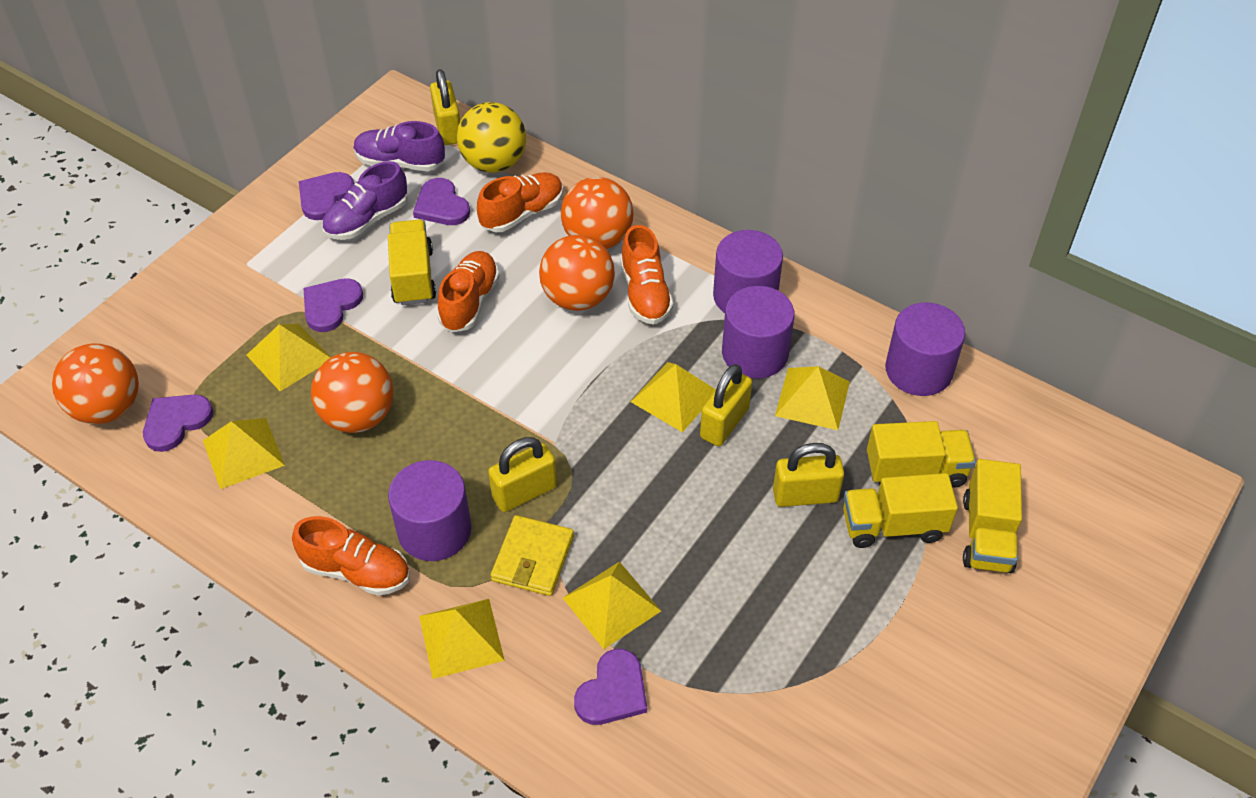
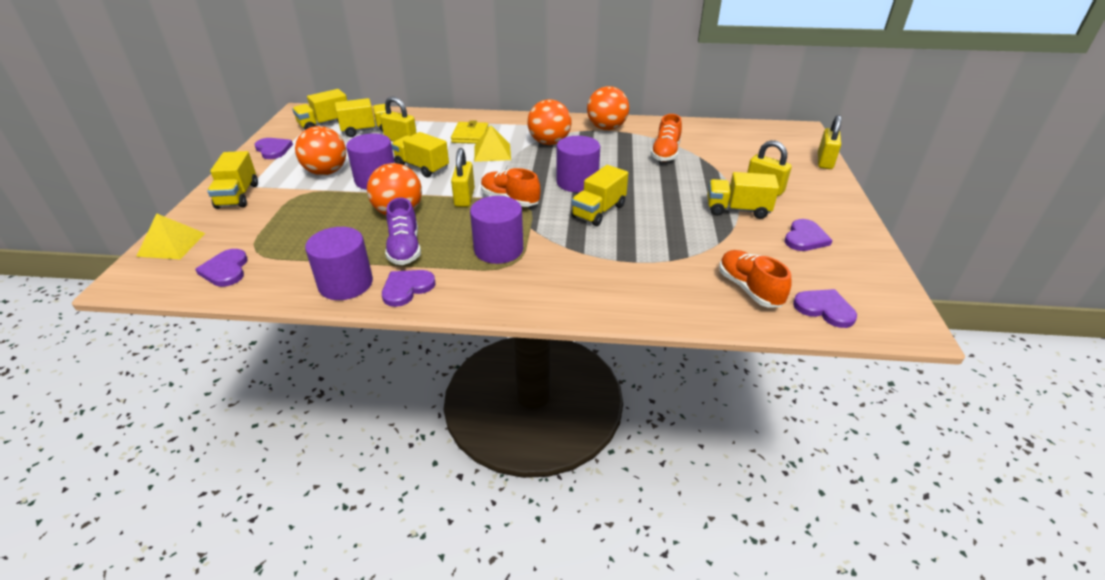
orange shoe: 4 -> 3
purple shoe: 2 -> 1
yellow ball: 1 -> 0
yellow pyramid: 6 -> 2
yellow truck: 4 -> 6

